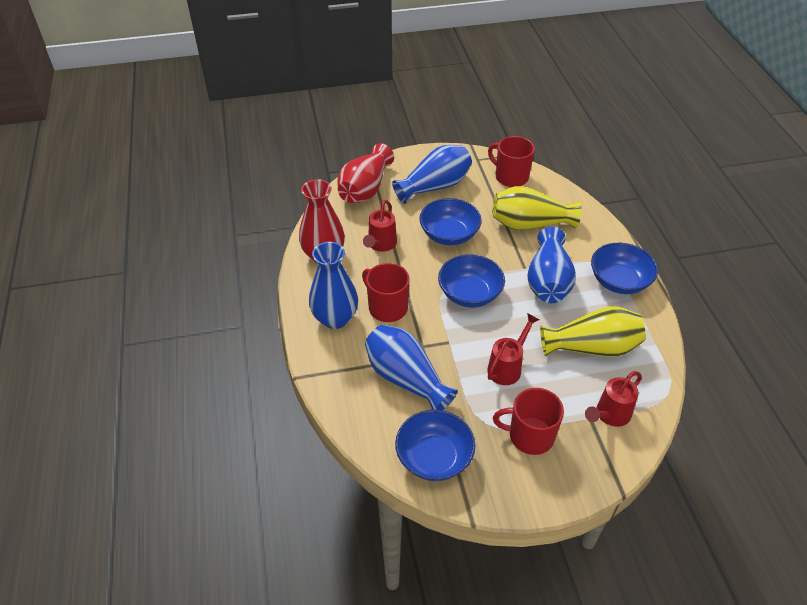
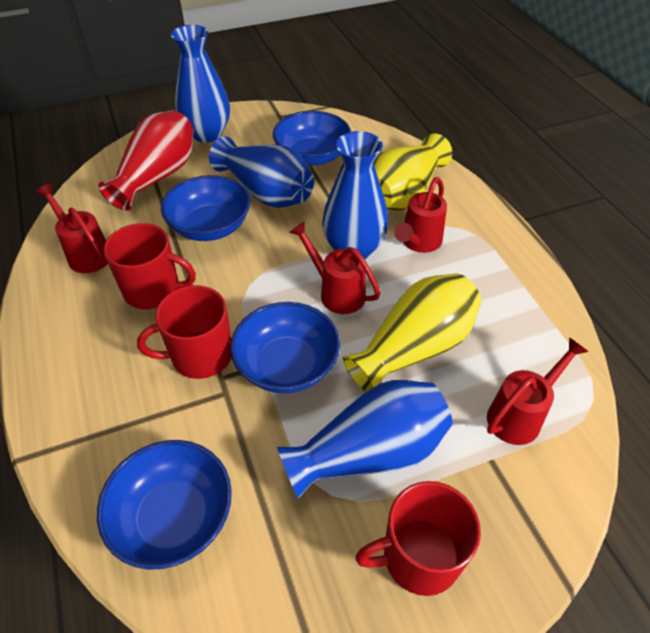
red vase: 2 -> 1
red watering can: 3 -> 4

